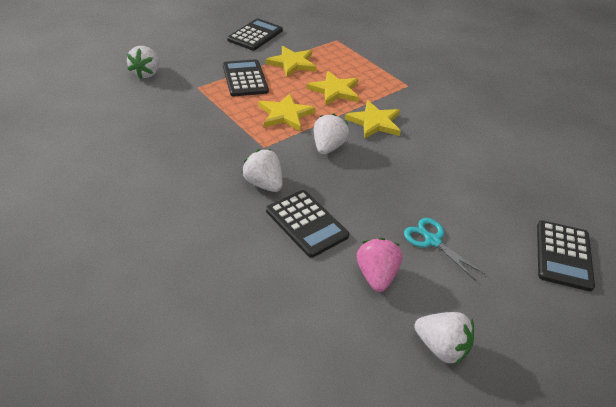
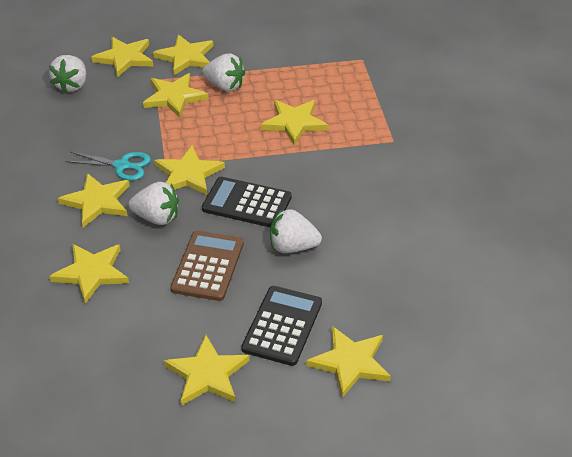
black calculator: 4 -> 2
brown calculator: 0 -> 1
pink strawberry: 1 -> 0
yellow star: 4 -> 9

